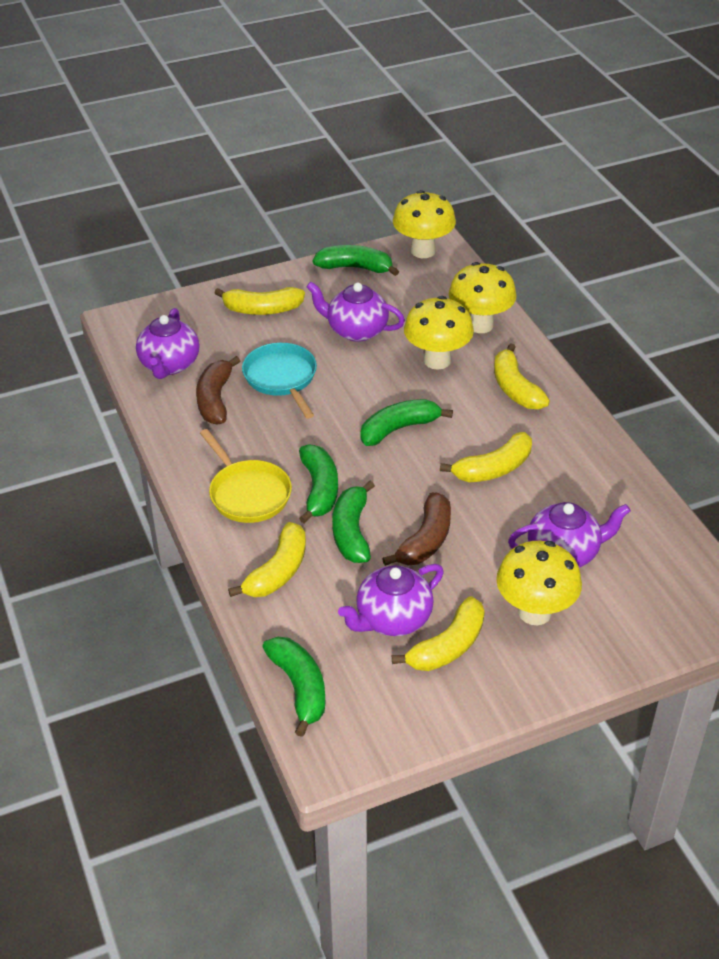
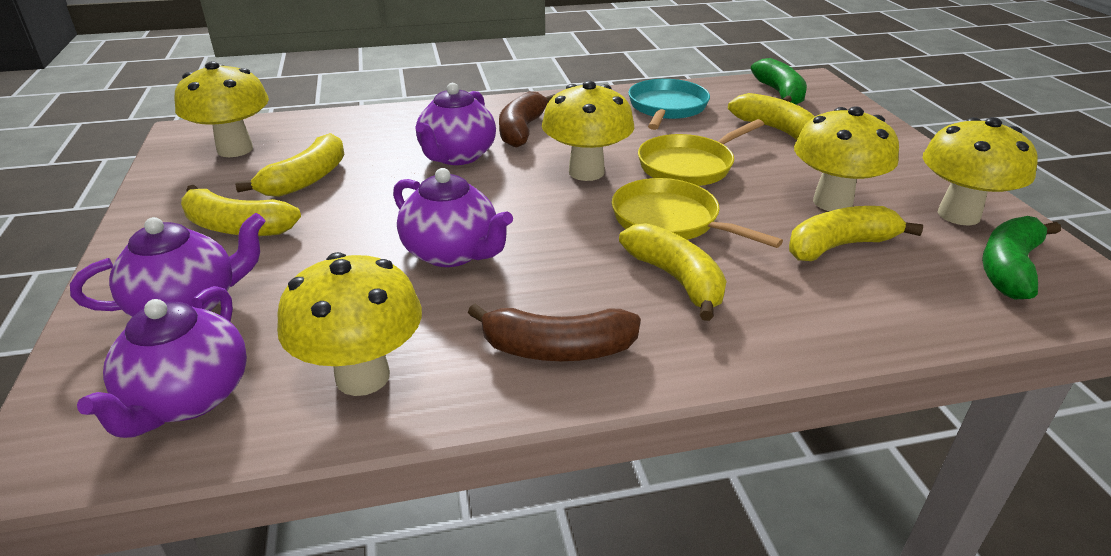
green banana: 5 -> 2
yellow mushroom: 4 -> 5
yellow pan: 1 -> 2

